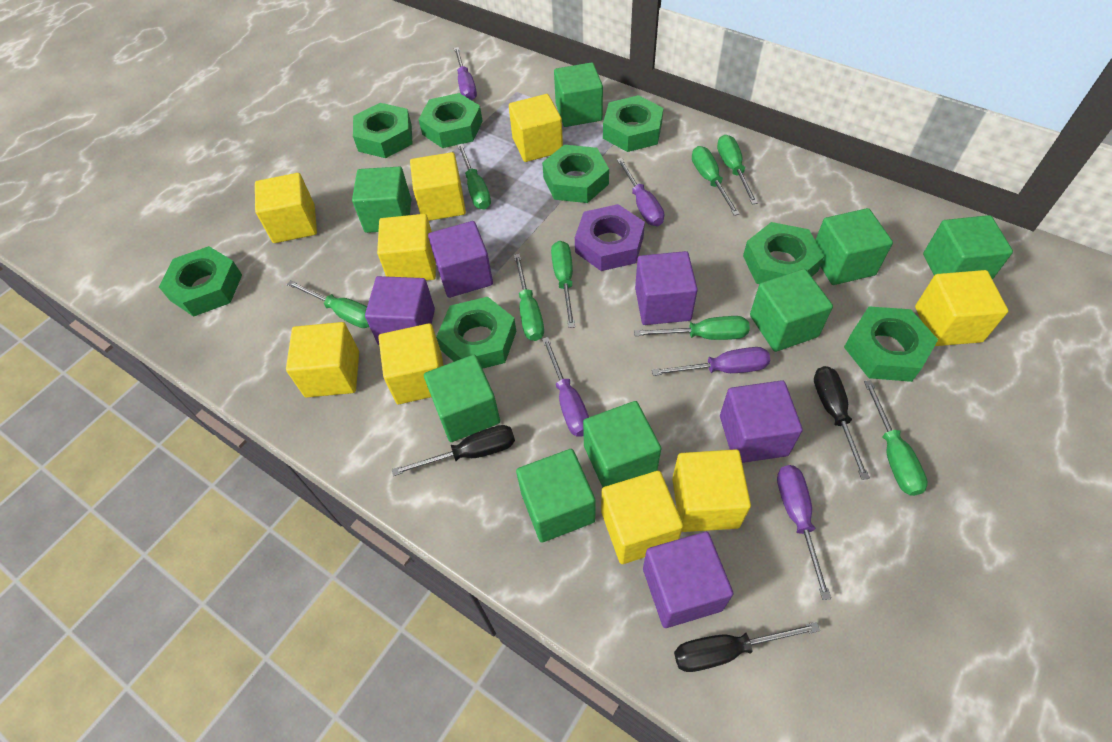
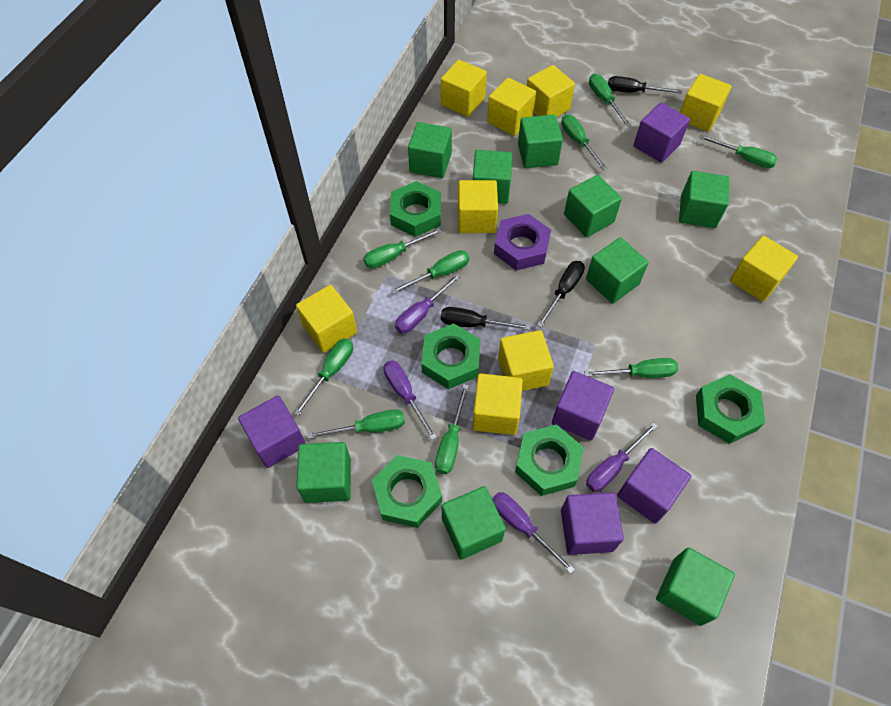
green cube: 8 -> 9
green nut: 8 -> 5
green screwdriver: 8 -> 9
purple screwdriver: 5 -> 4

